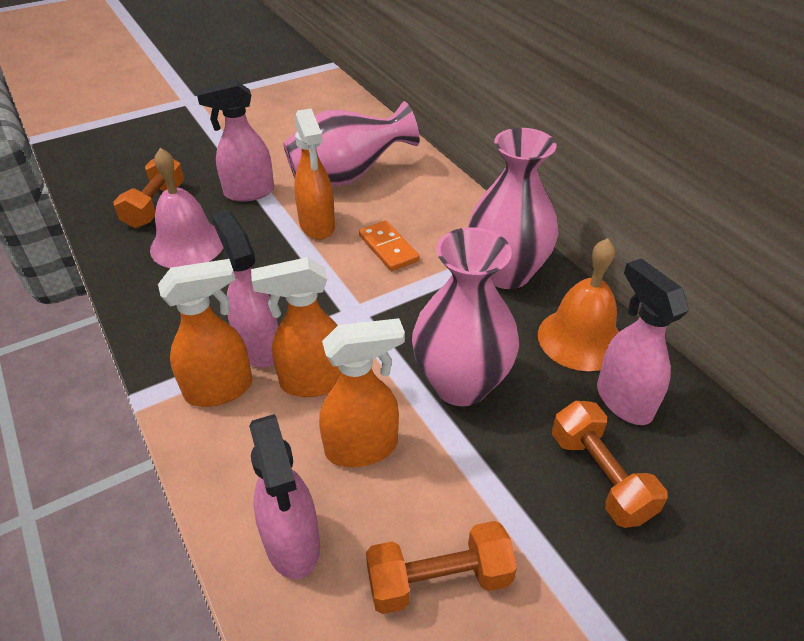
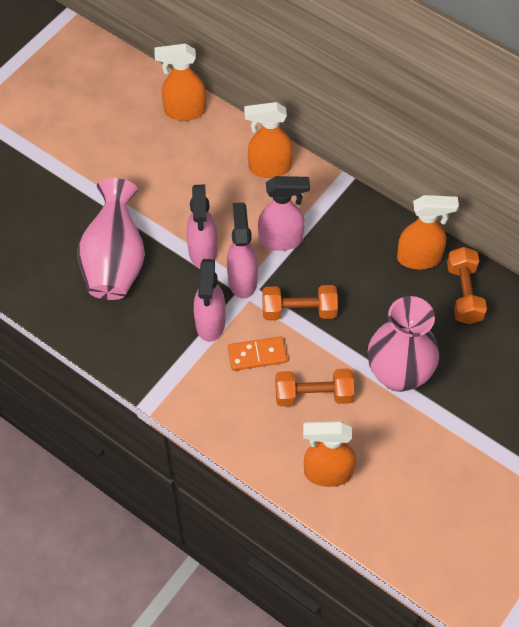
orange bell: 1 -> 0
pink bell: 1 -> 0
pink vase: 3 -> 2

